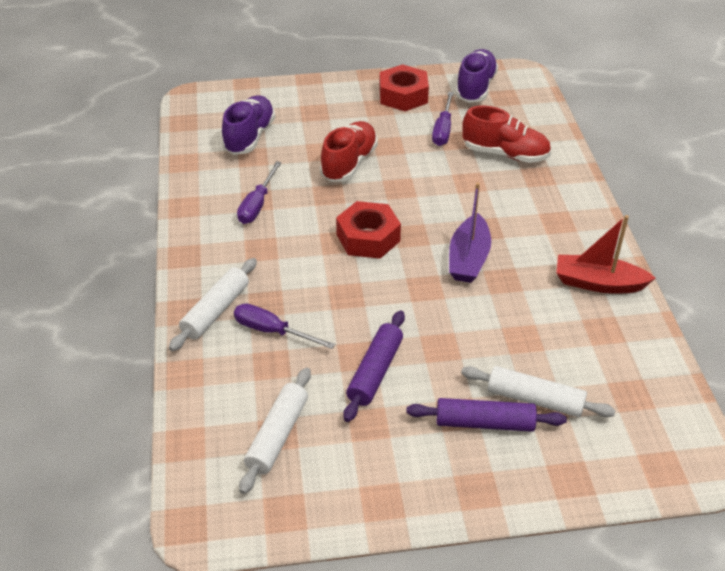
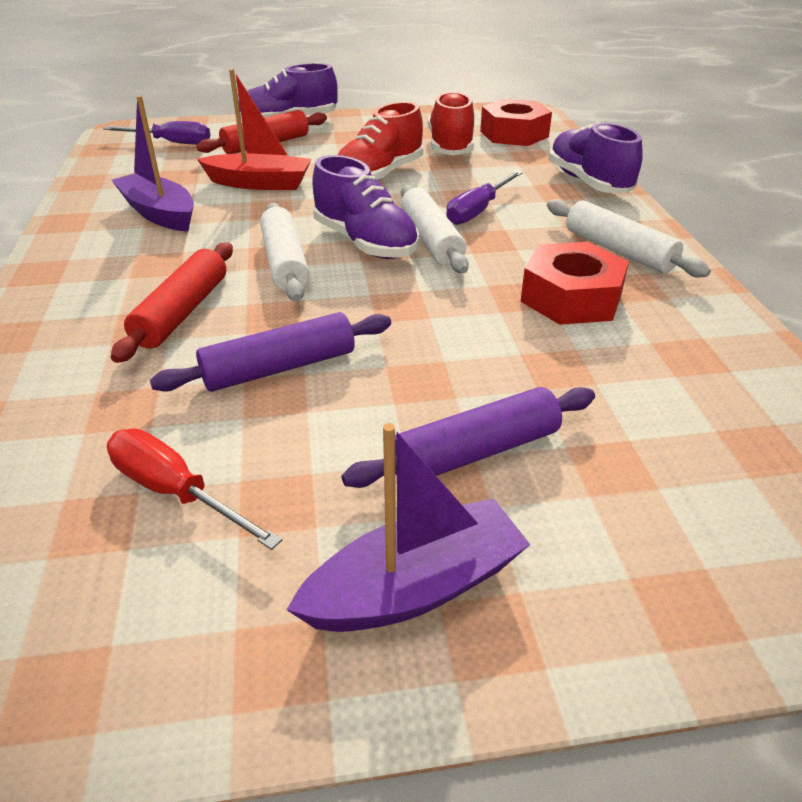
purple boat: 1 -> 2
purple screwdriver: 3 -> 2
purple shoe: 2 -> 3
red rolling pin: 0 -> 2
red screwdriver: 0 -> 1

